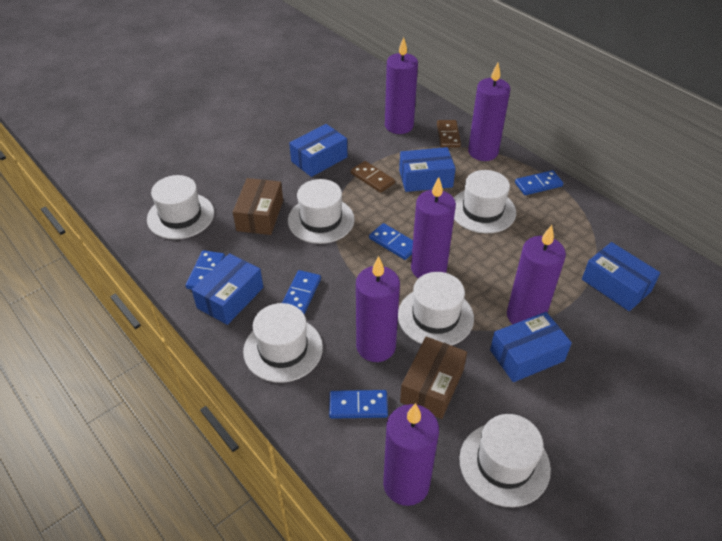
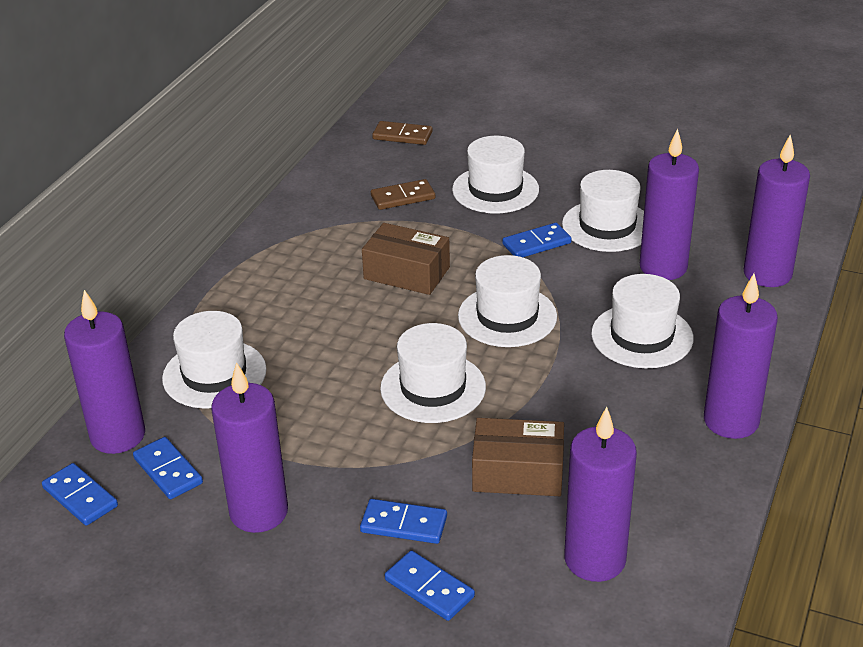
blue box: 5 -> 0

